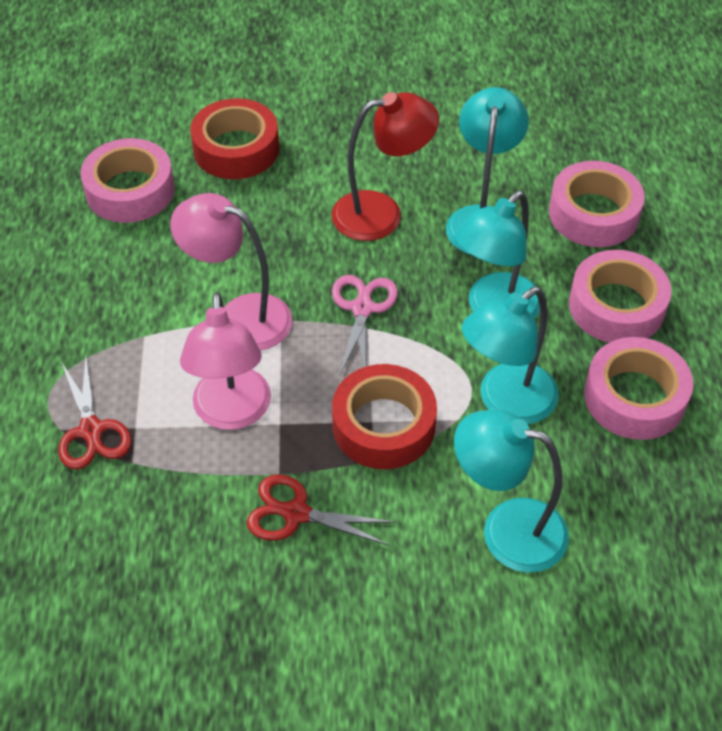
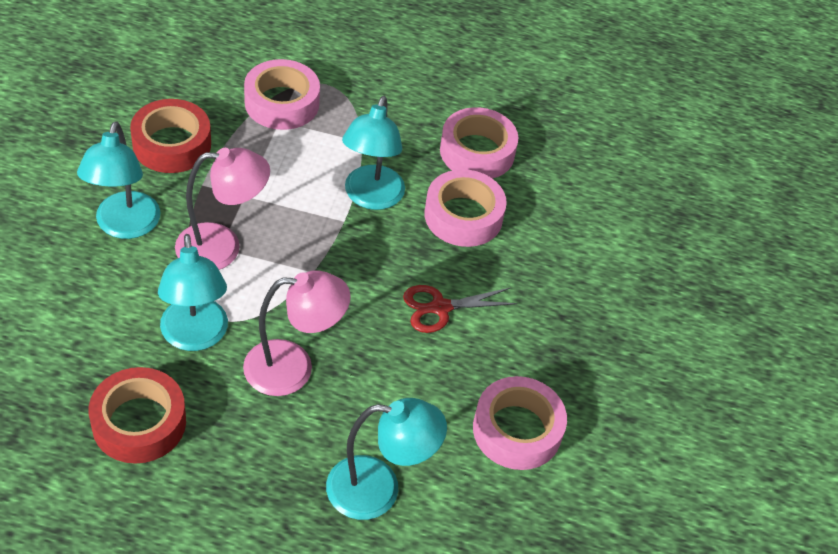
pink scissors: 1 -> 0
red lamp: 1 -> 0
red scissors: 2 -> 1

